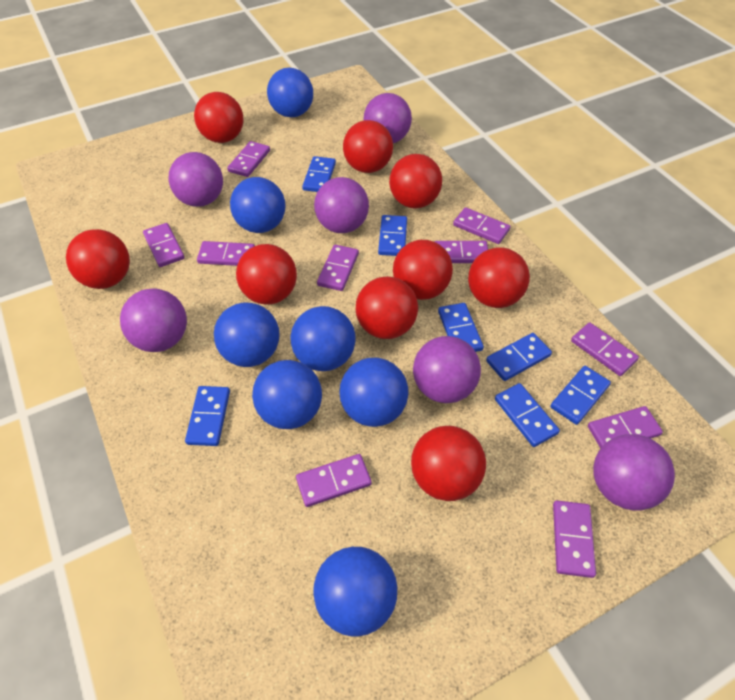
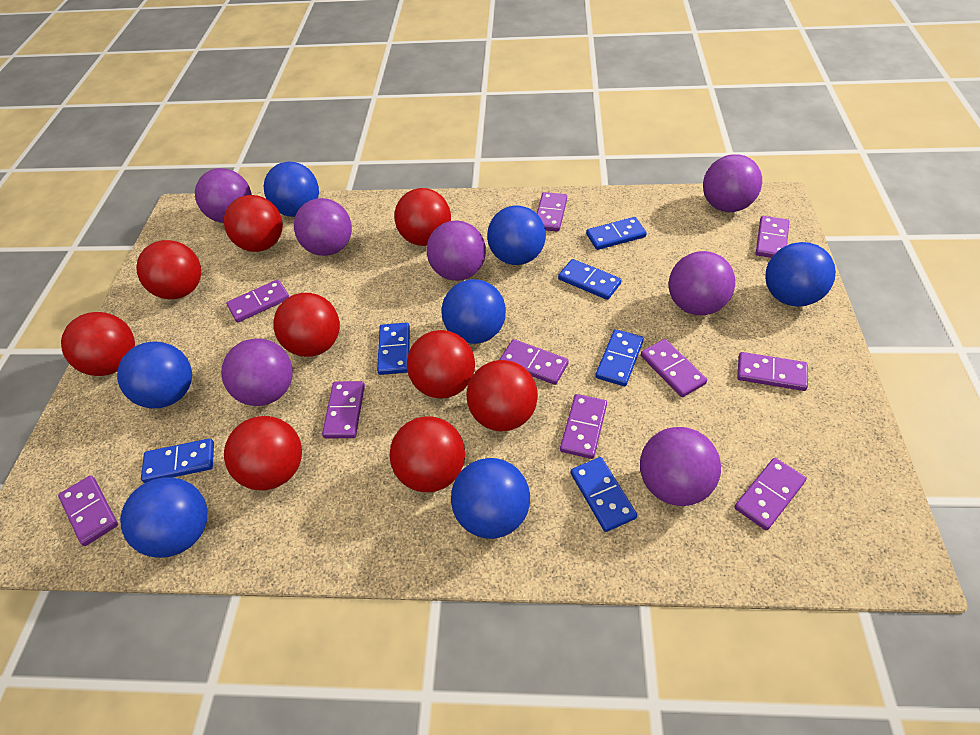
blue domino: 7 -> 6
purple ball: 6 -> 7

